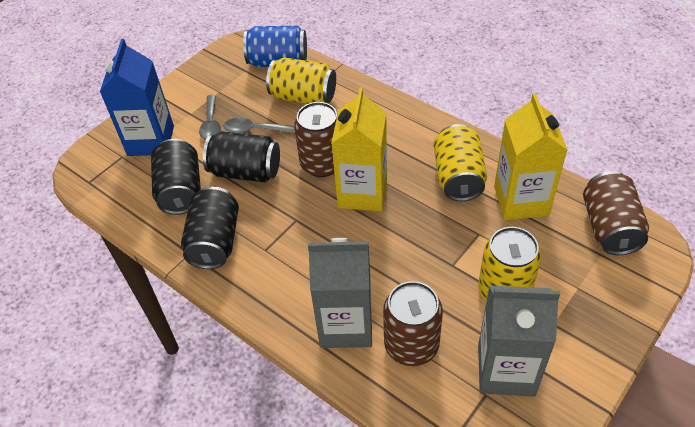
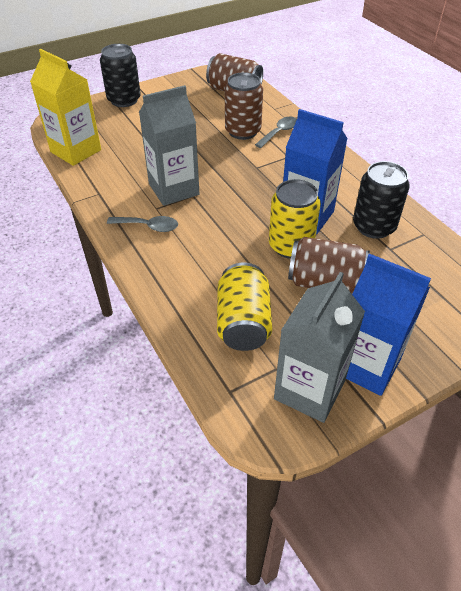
black can: 3 -> 2
blue can: 1 -> 0
blue carton: 1 -> 2
yellow can: 3 -> 2
yellow carton: 2 -> 1

